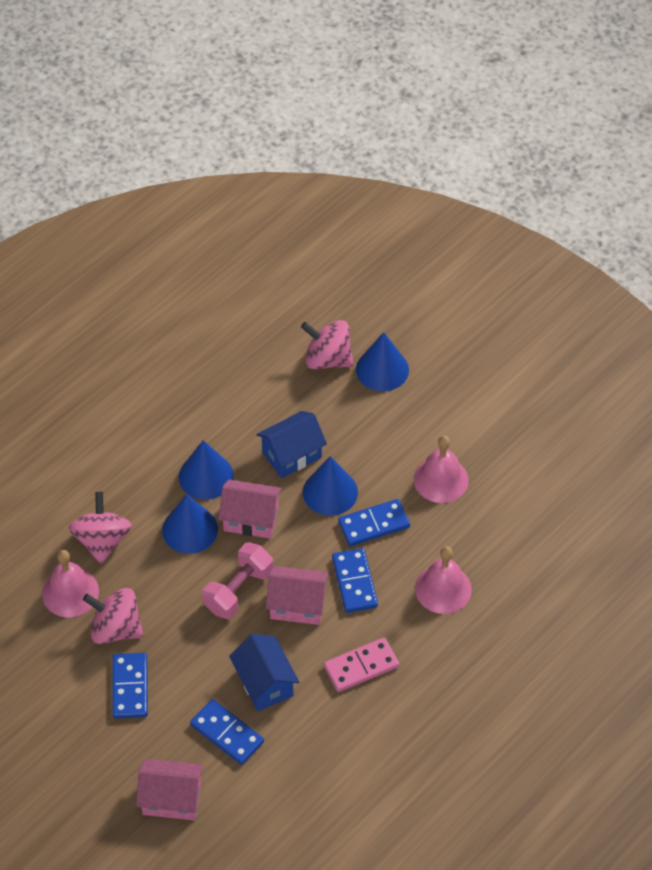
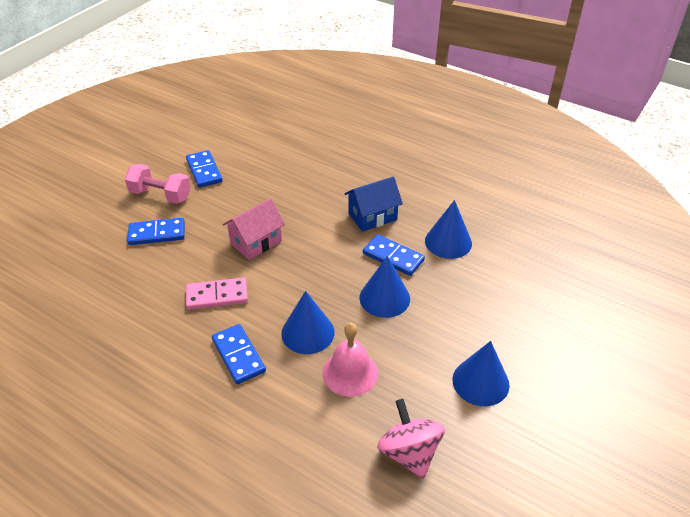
blue house: 2 -> 1
pink bell: 3 -> 1
pink house: 3 -> 1
pink spinning top: 3 -> 1

